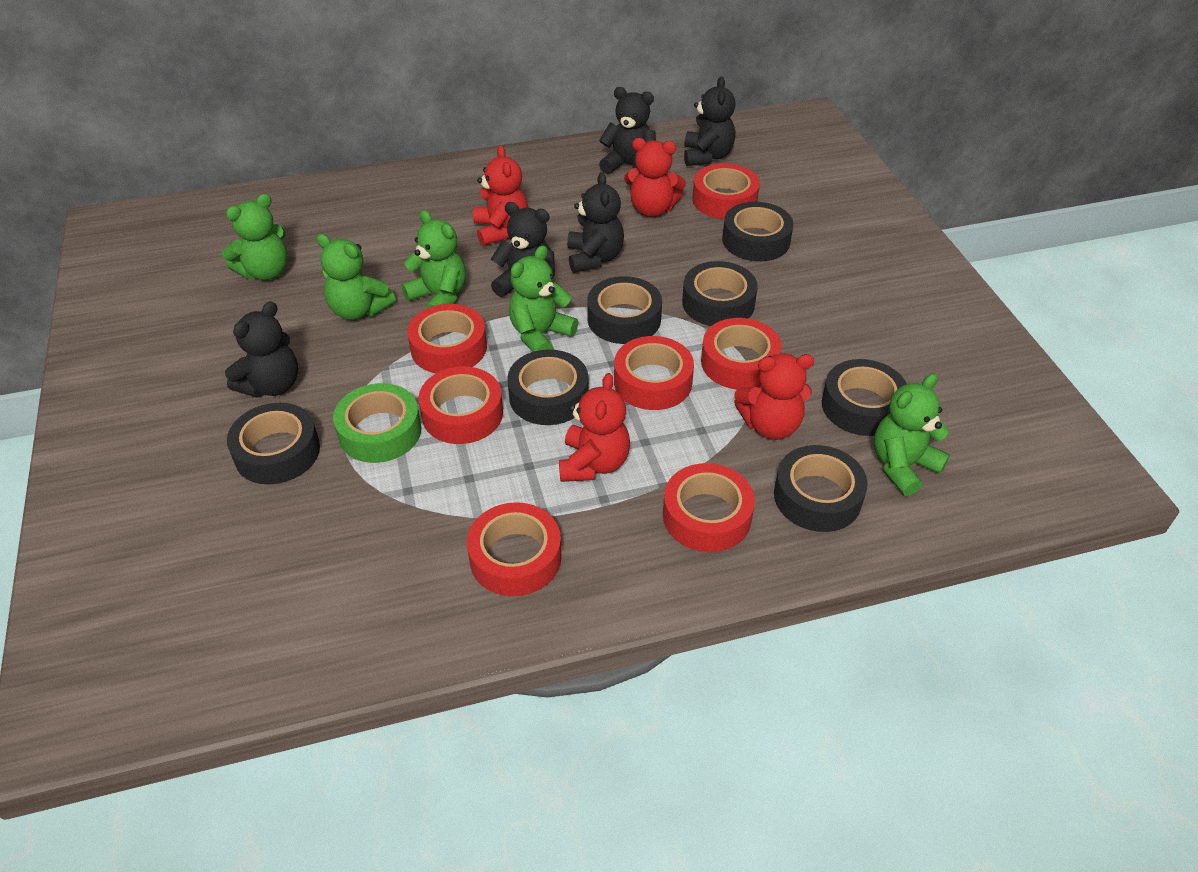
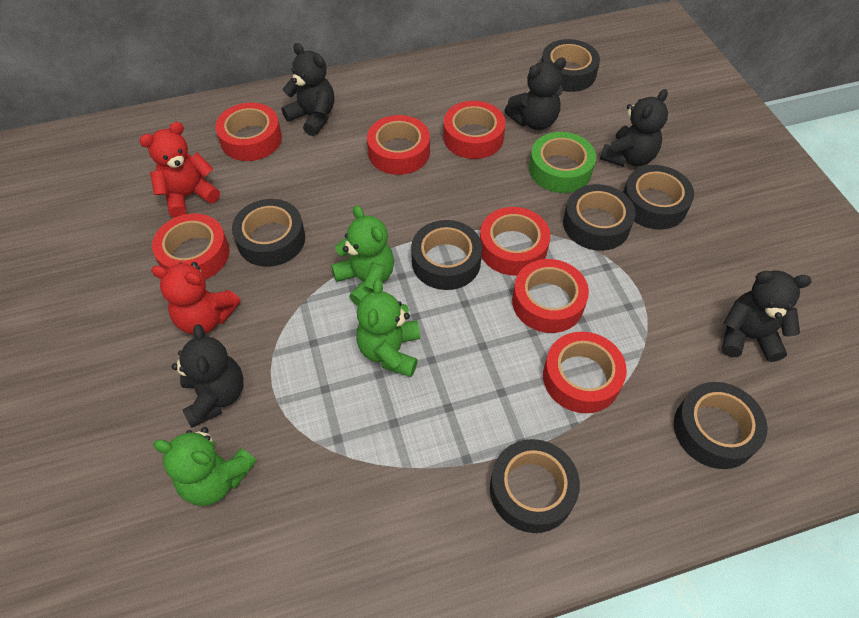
green teddy bear: 5 -> 3
red teddy bear: 4 -> 2

